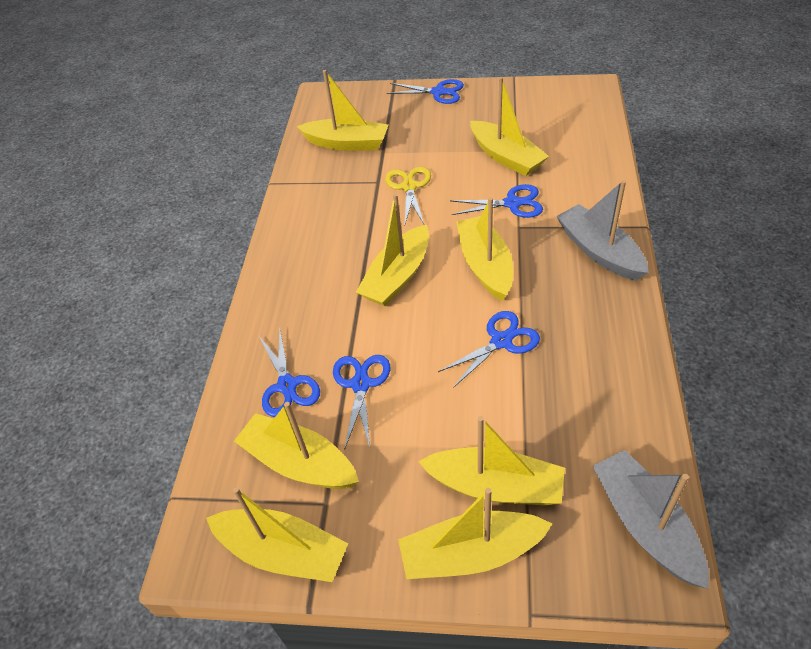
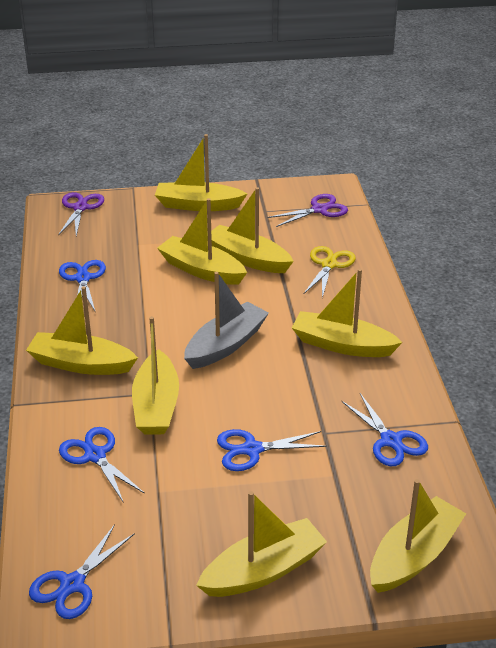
grey boat: 2 -> 1
purple scissors: 0 -> 2

